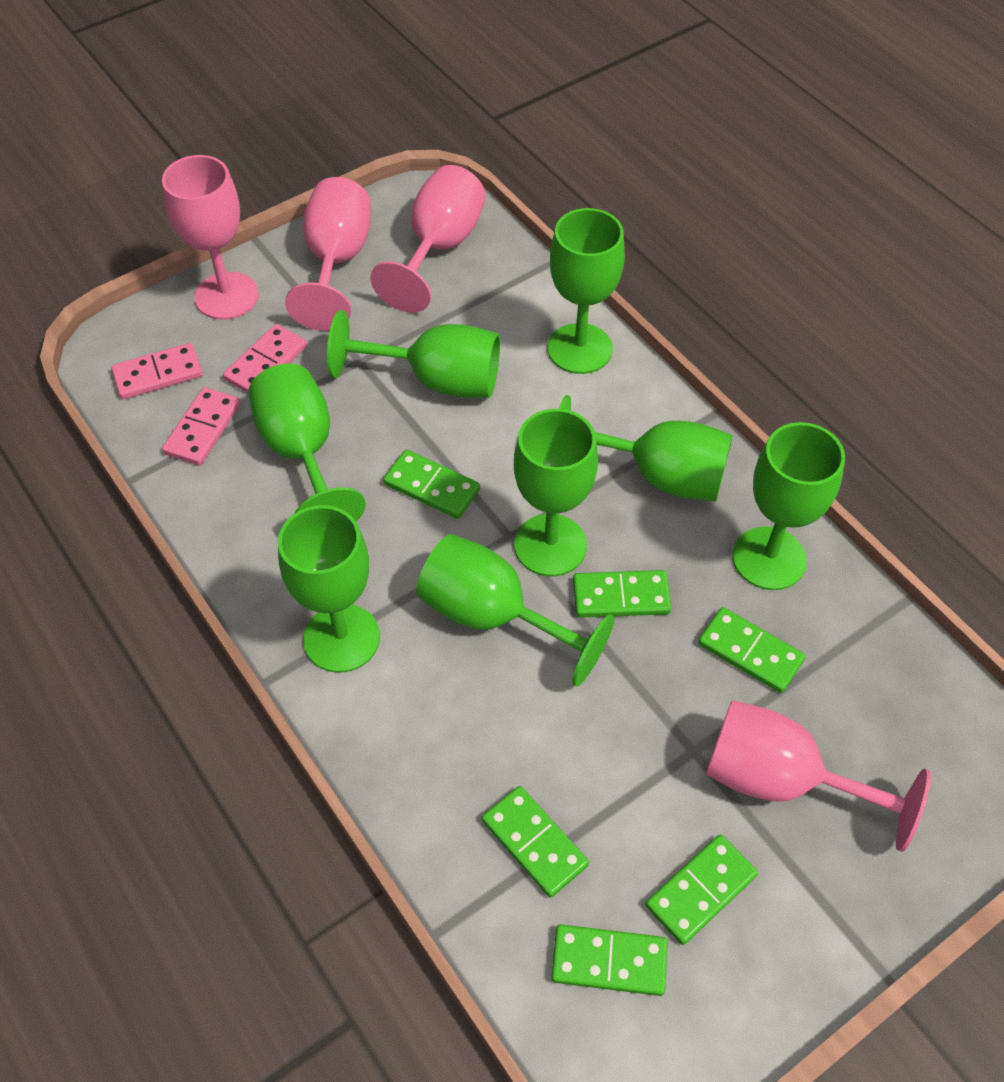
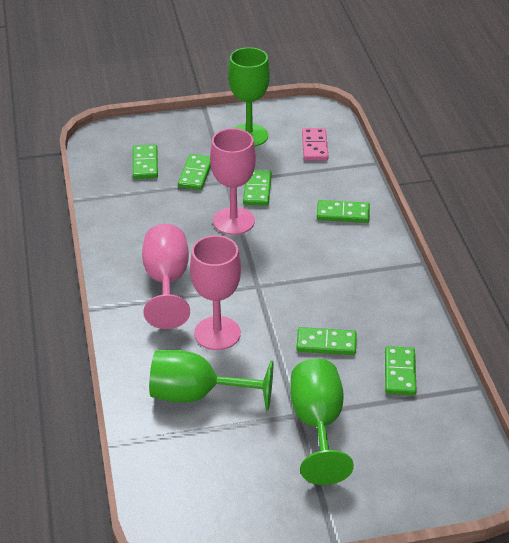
green goblet: 8 -> 3
pink domino: 3 -> 1
pink goblet: 4 -> 3

